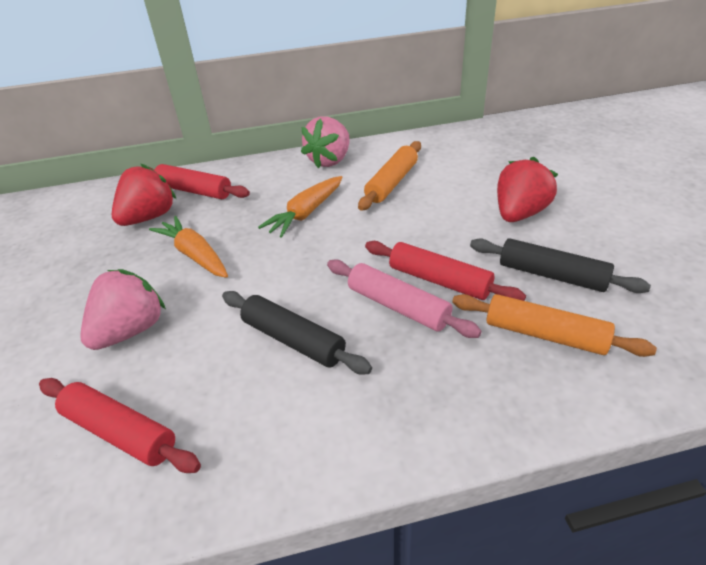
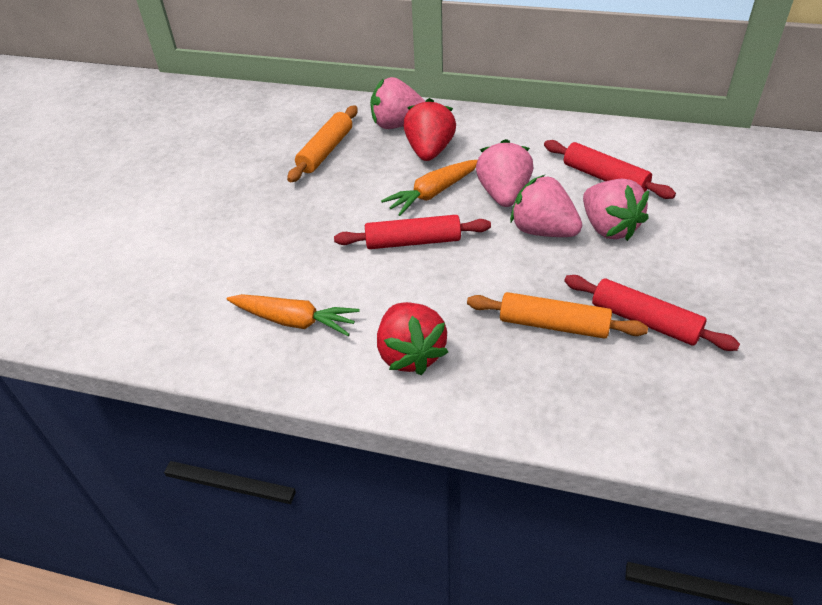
black rolling pin: 2 -> 0
pink rolling pin: 1 -> 0
pink strawberry: 2 -> 4

